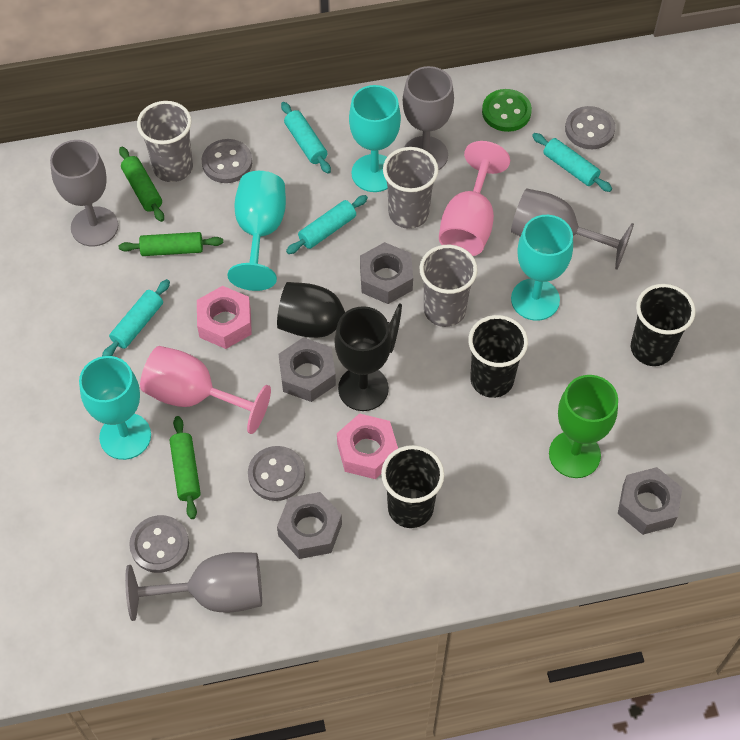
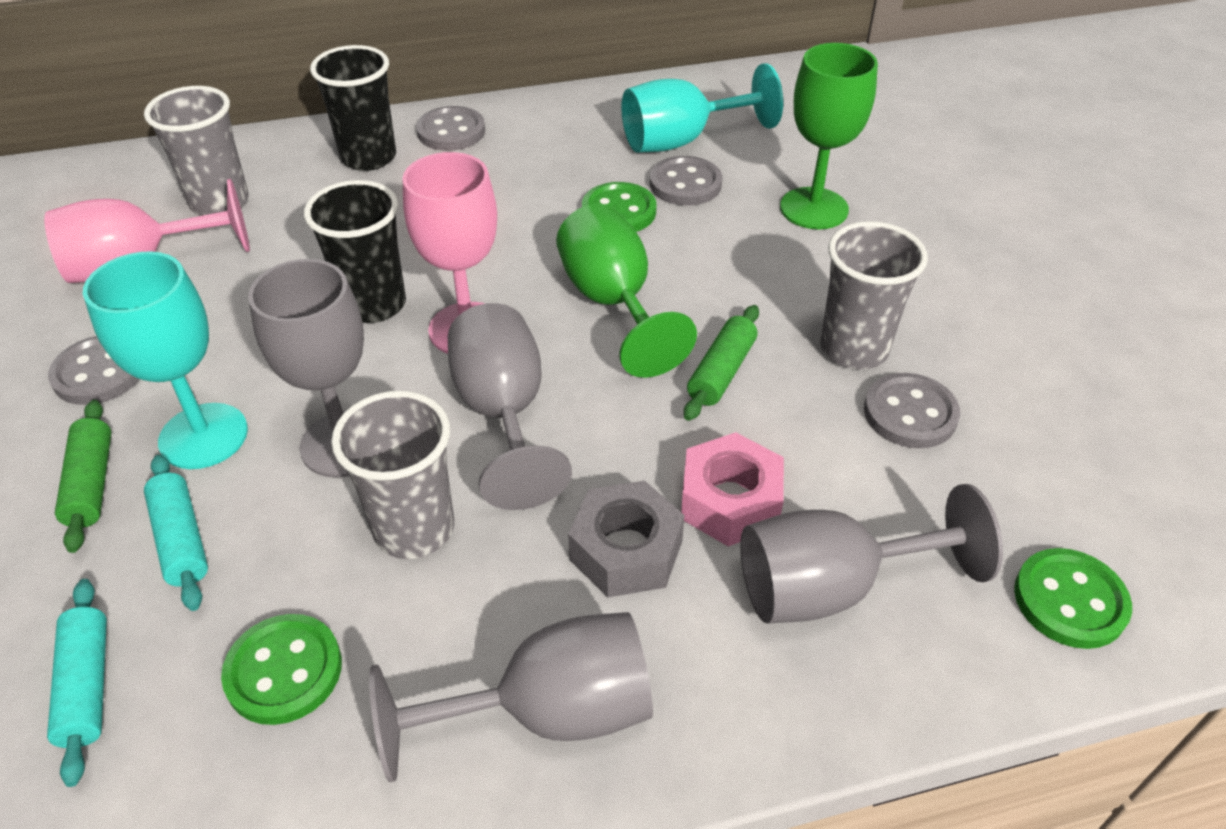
black cup: 3 -> 2
black goblet: 2 -> 0
green button: 1 -> 3
green goblet: 1 -> 2
green rolling pin: 3 -> 2
grey nut: 4 -> 1
pink nut: 2 -> 1
turquoise goblet: 4 -> 2
turquoise rolling pin: 4 -> 2

